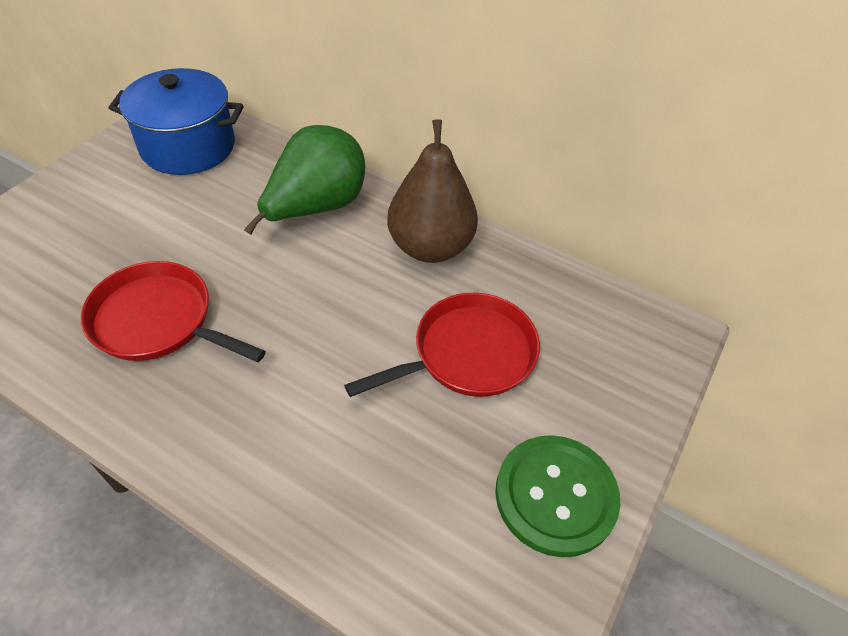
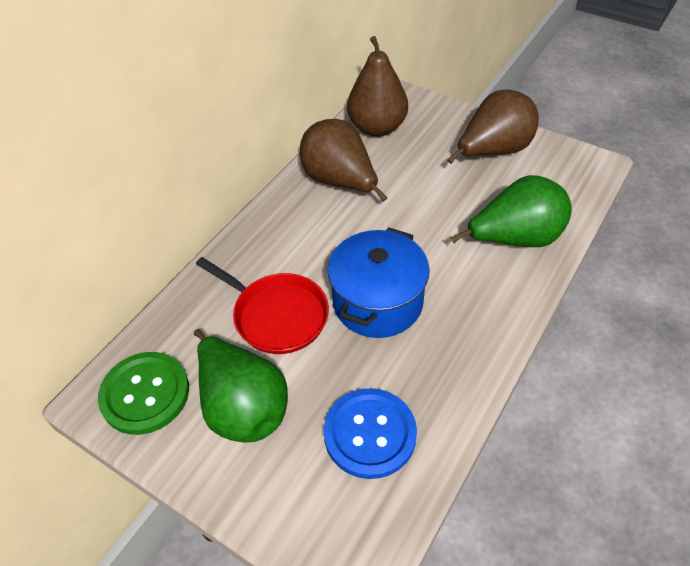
blue button: 0 -> 1
brown pear: 1 -> 3
green pear: 1 -> 2
red pan: 2 -> 1

